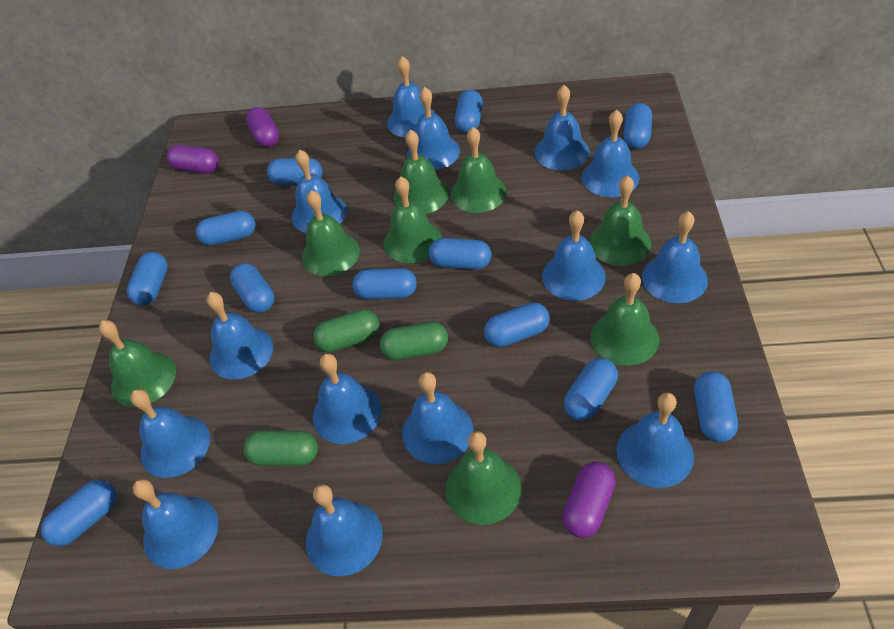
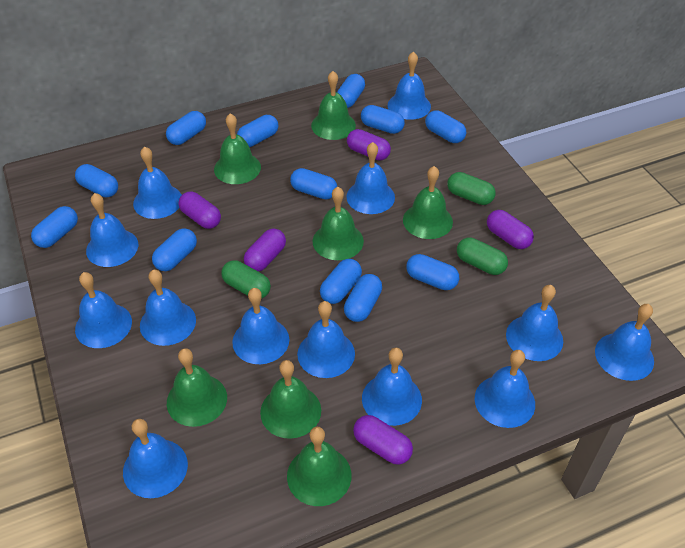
blue bell: 14 -> 13
green bell: 8 -> 7
purple capsule: 3 -> 5

